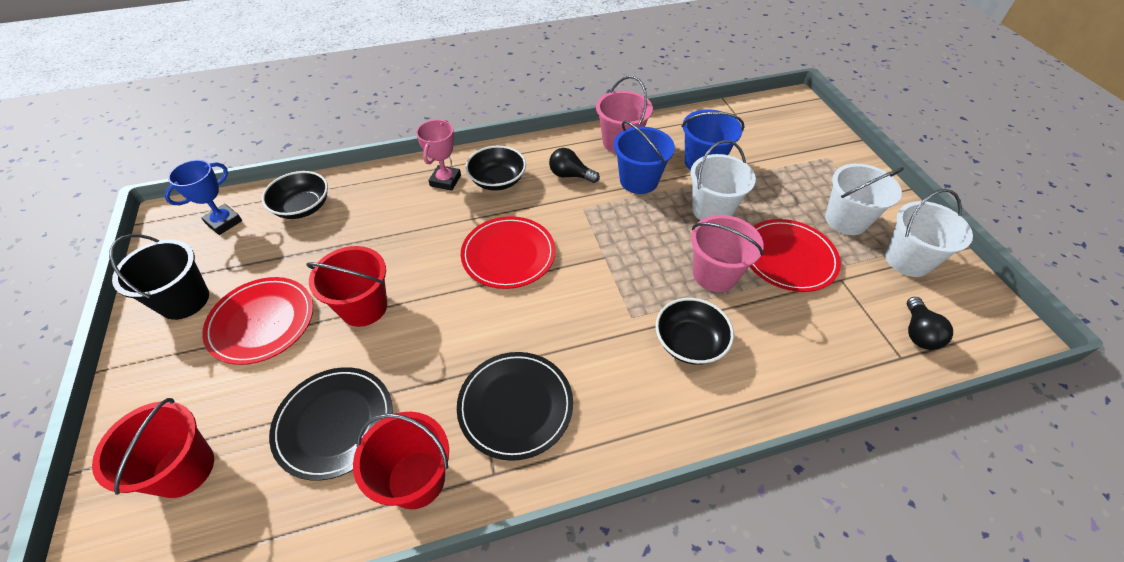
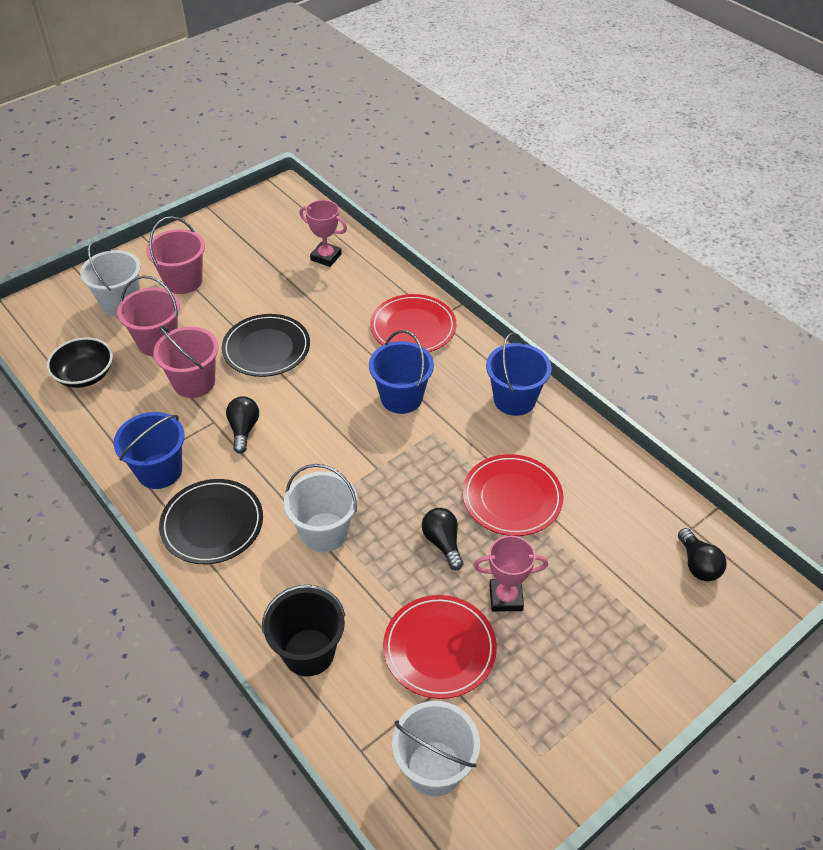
black bowl: 3 -> 1
black light bulb: 2 -> 3
blue bucket: 2 -> 3
blue trophy: 1 -> 0
pink bucket: 2 -> 3
pink trophy: 1 -> 2
red bucket: 3 -> 0

